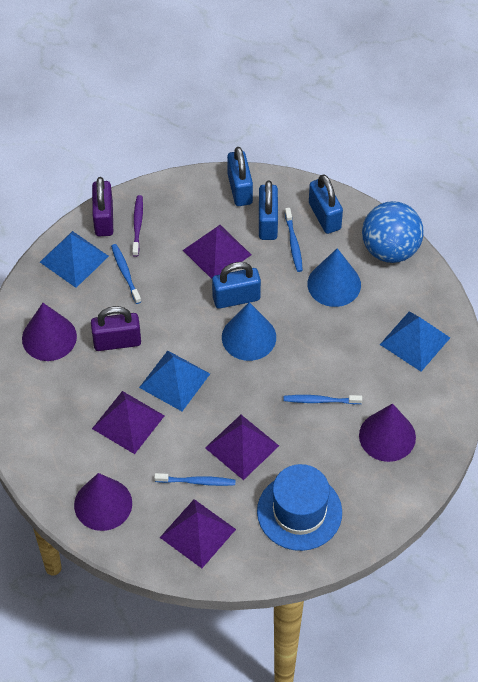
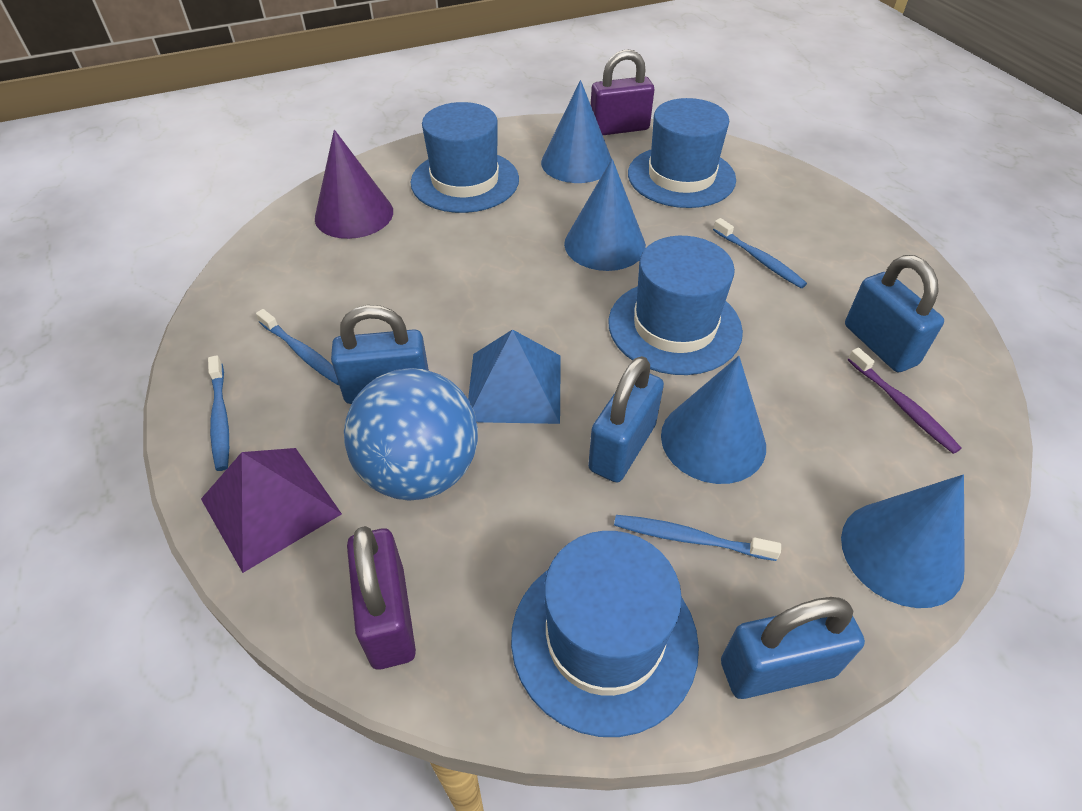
blue cone: 2 -> 4
blue hat: 1 -> 4
blue pyramid: 3 -> 1
purple cone: 3 -> 1
purple pyramid: 4 -> 1

